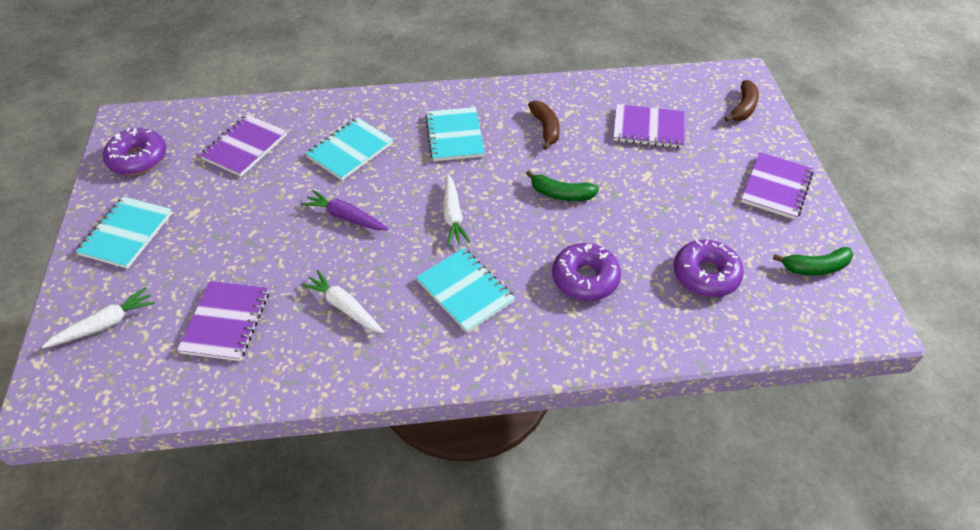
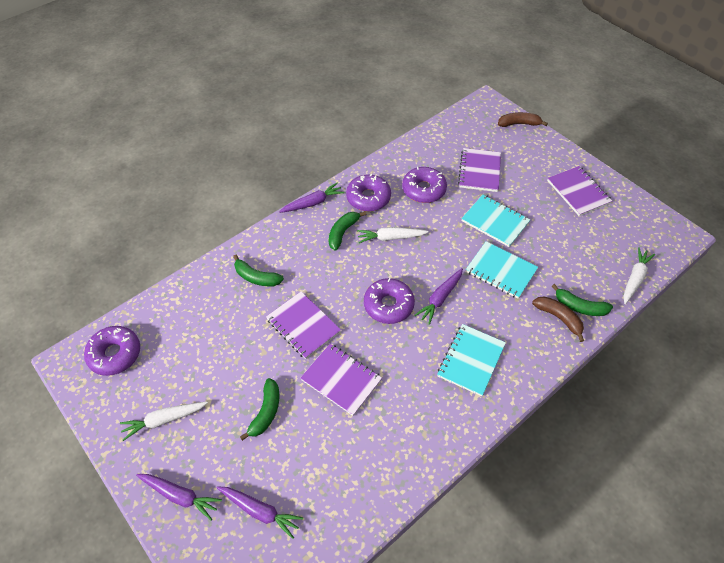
green banana: 2 -> 4
purple carrot: 1 -> 4
purple donut: 3 -> 4
turquoise notebook: 4 -> 3

